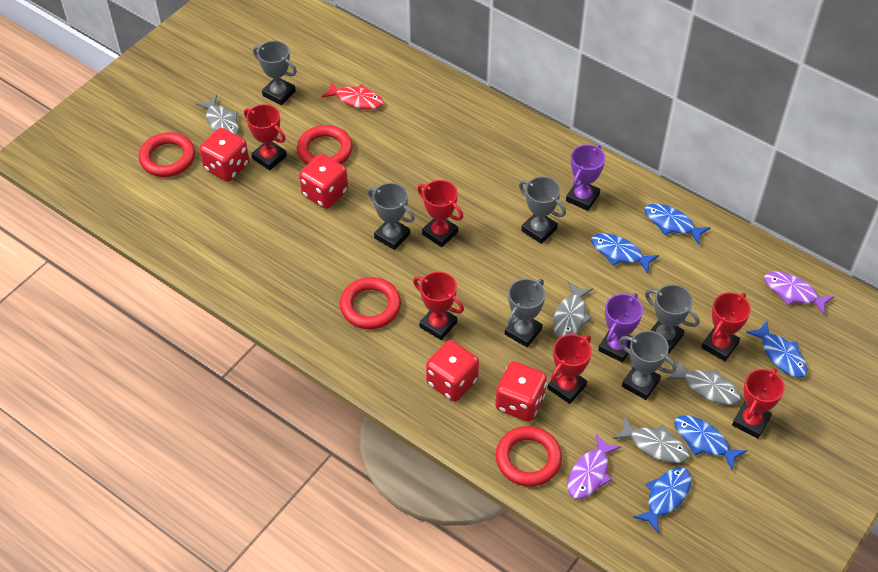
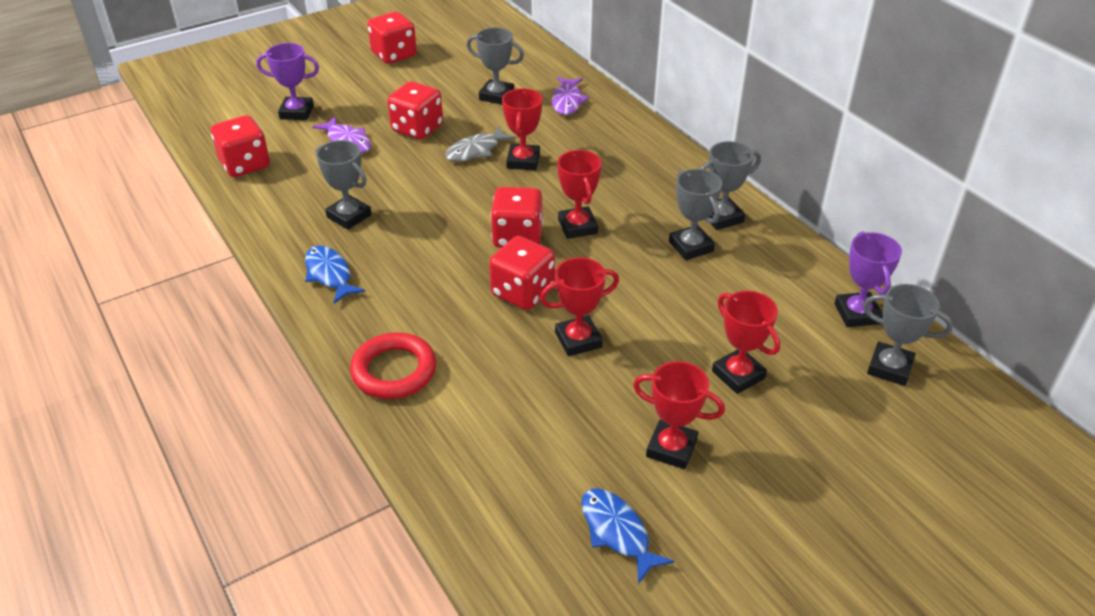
blue fish: 5 -> 2
grey fish: 4 -> 1
grey trophy: 6 -> 5
red dice: 4 -> 5
red fish: 1 -> 0
red ring: 4 -> 1
red trophy: 6 -> 5

